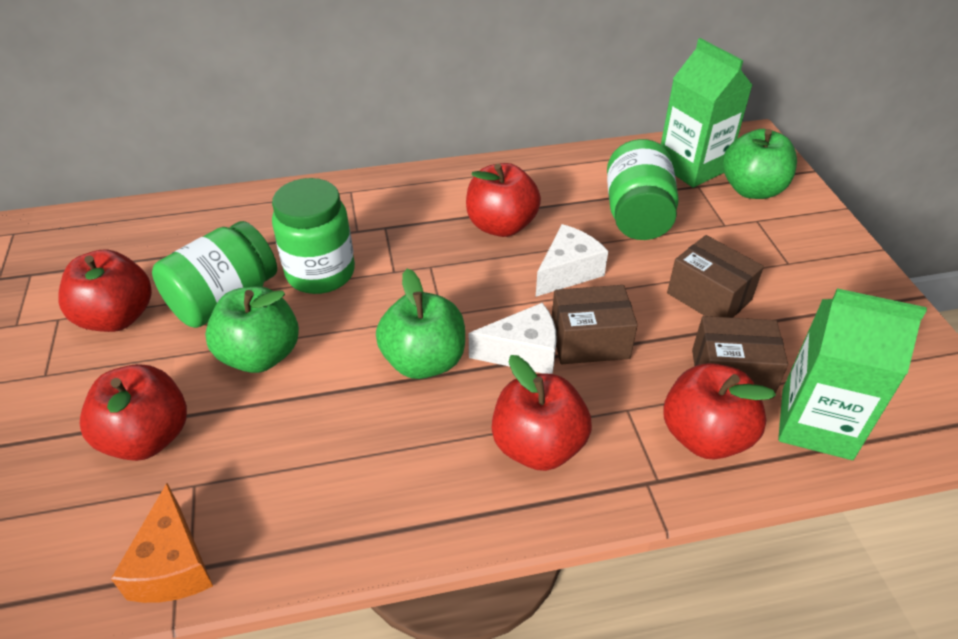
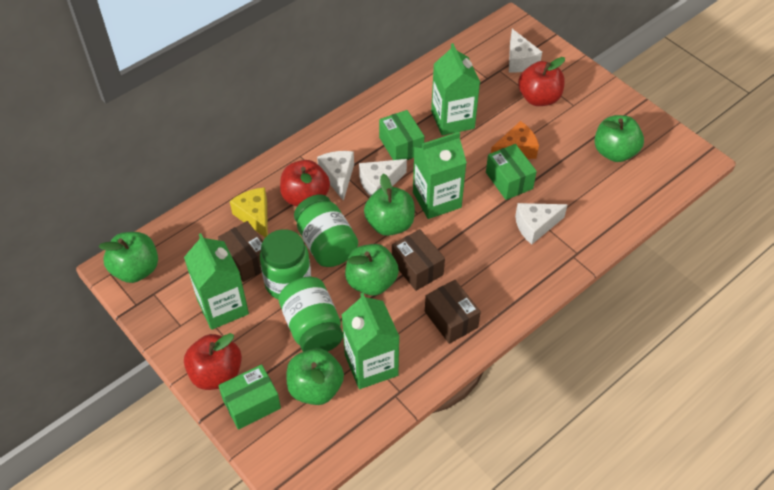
green apple: 3 -> 5
green box: 0 -> 3
green carton: 2 -> 4
red apple: 5 -> 3
white cheese: 2 -> 4
yellow cheese: 0 -> 1

